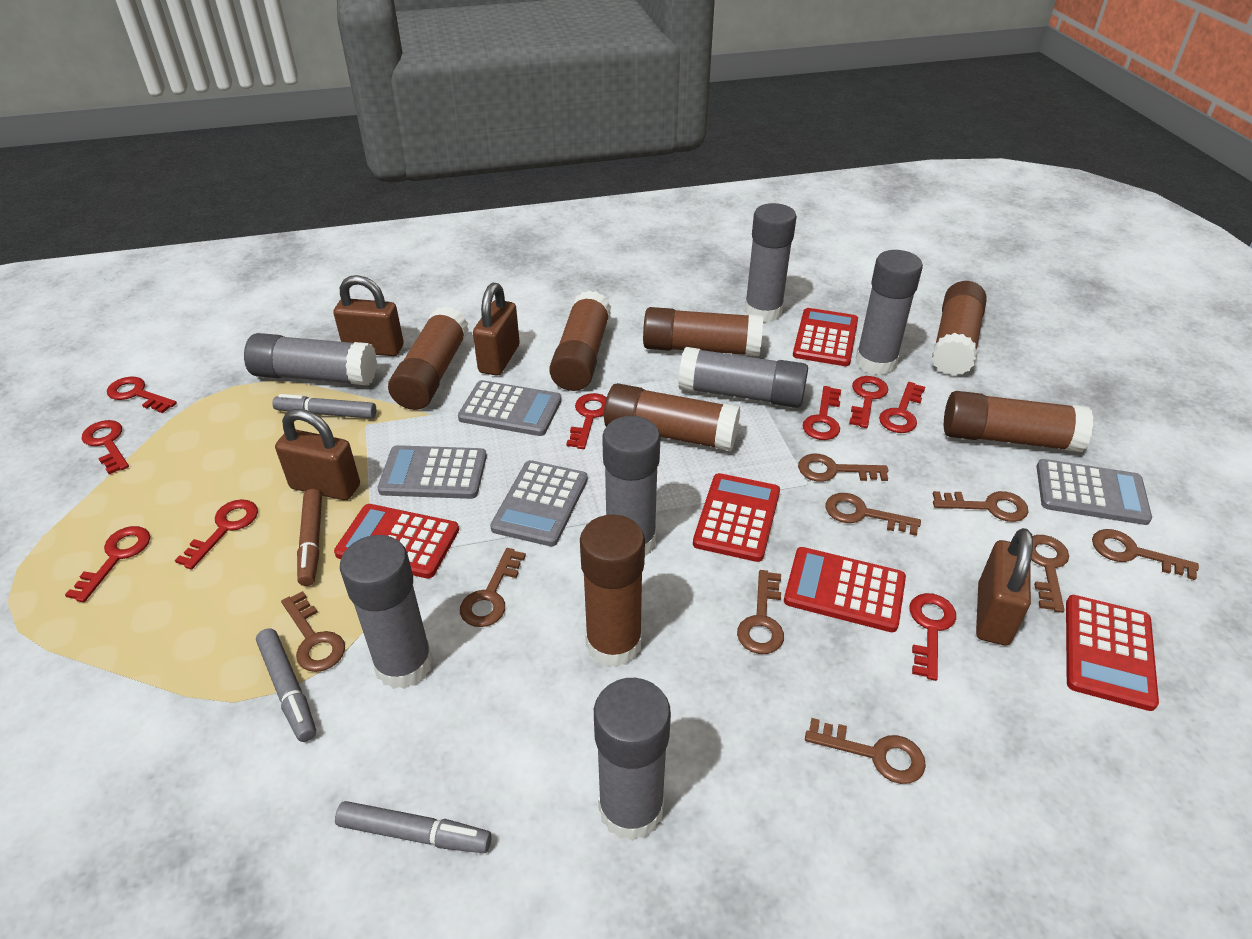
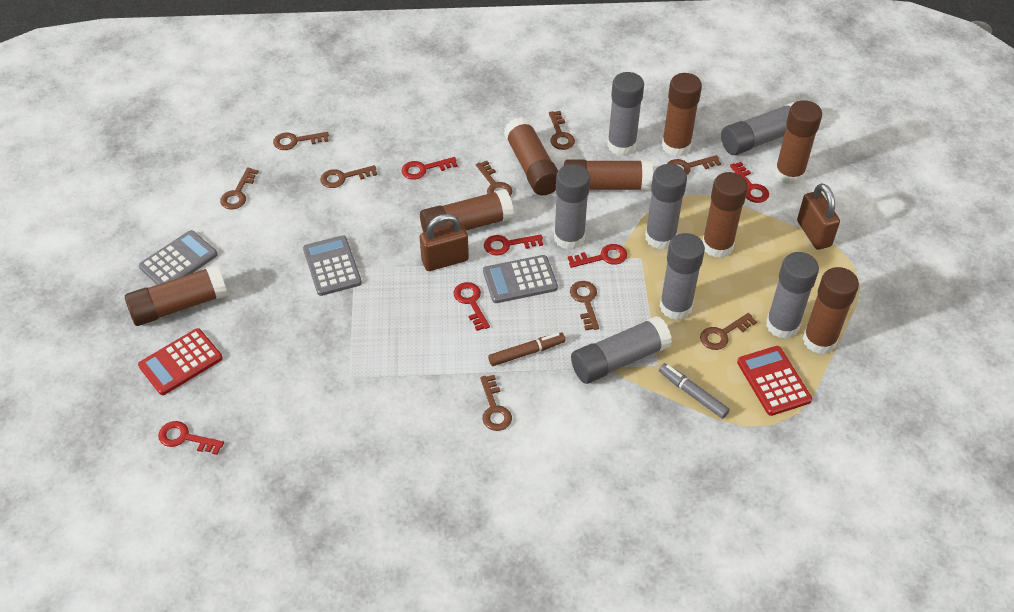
brown glue stick: 7 -> 8
brown padlock: 4 -> 2
grey calculator: 4 -> 3
grey marker: 3 -> 1
red calculator: 5 -> 2
red key: 9 -> 6

